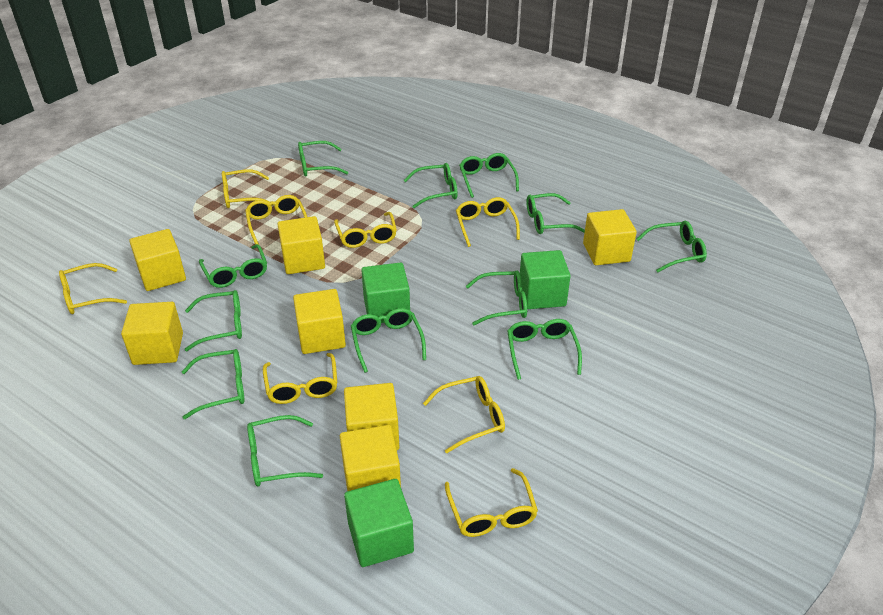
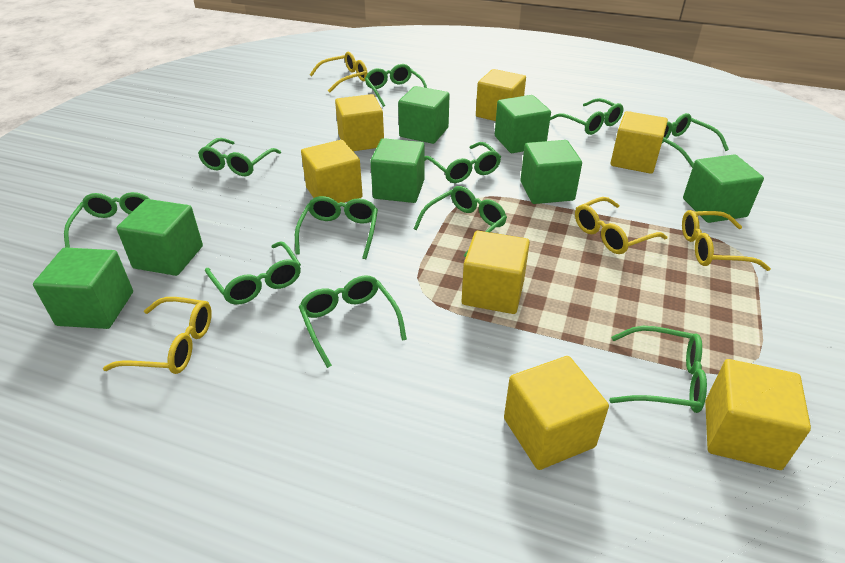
green cube: 3 -> 7
green glasses: 12 -> 11
yellow glasses: 8 -> 4

